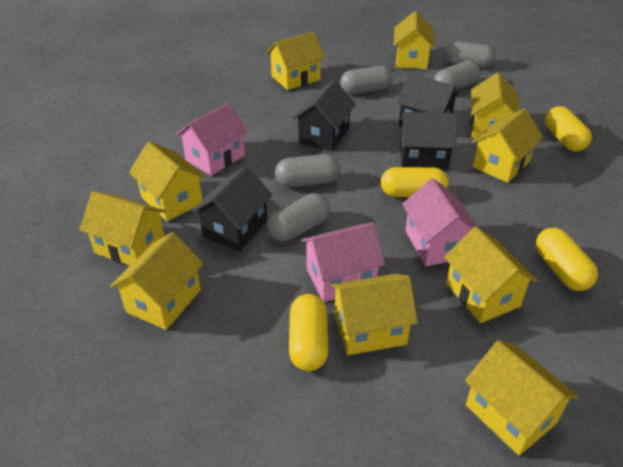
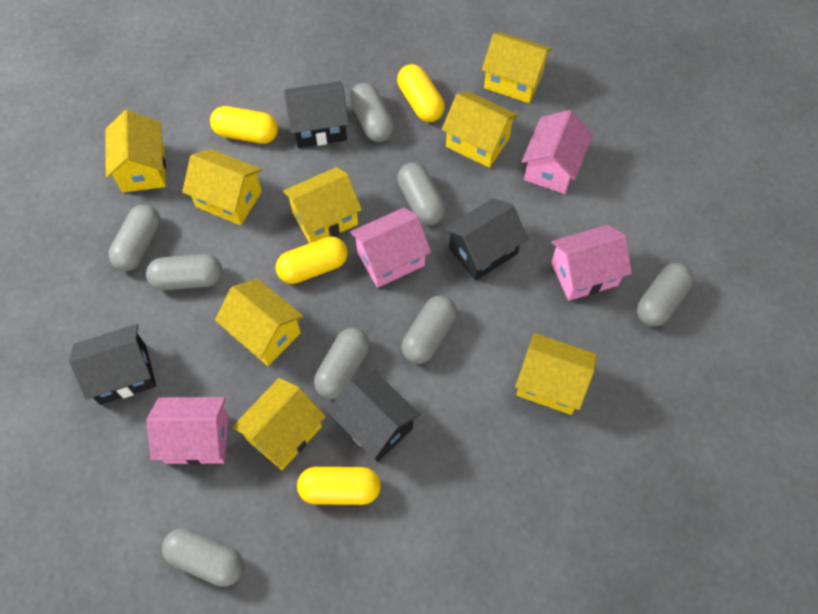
grey capsule: 5 -> 8
pink house: 3 -> 4
yellow house: 10 -> 8

